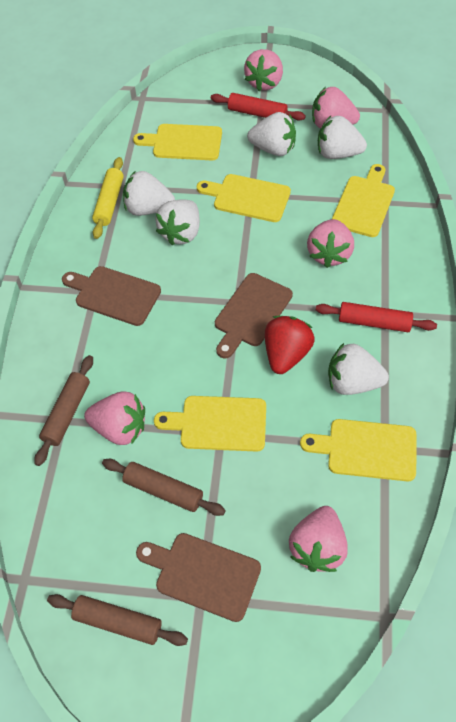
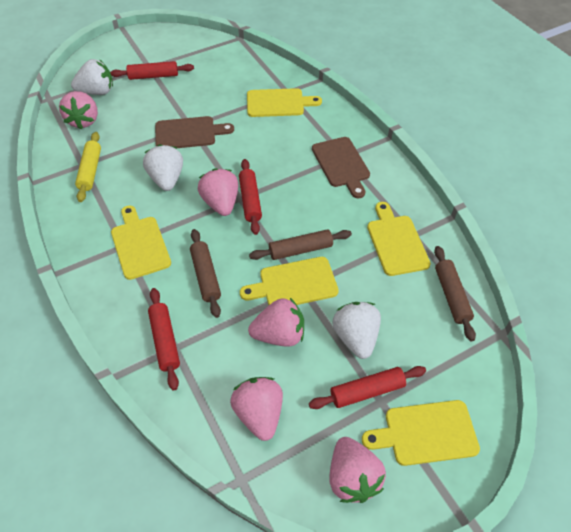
brown cutting board: 3 -> 2
red rolling pin: 2 -> 4
red strawberry: 1 -> 0
white strawberry: 5 -> 3

